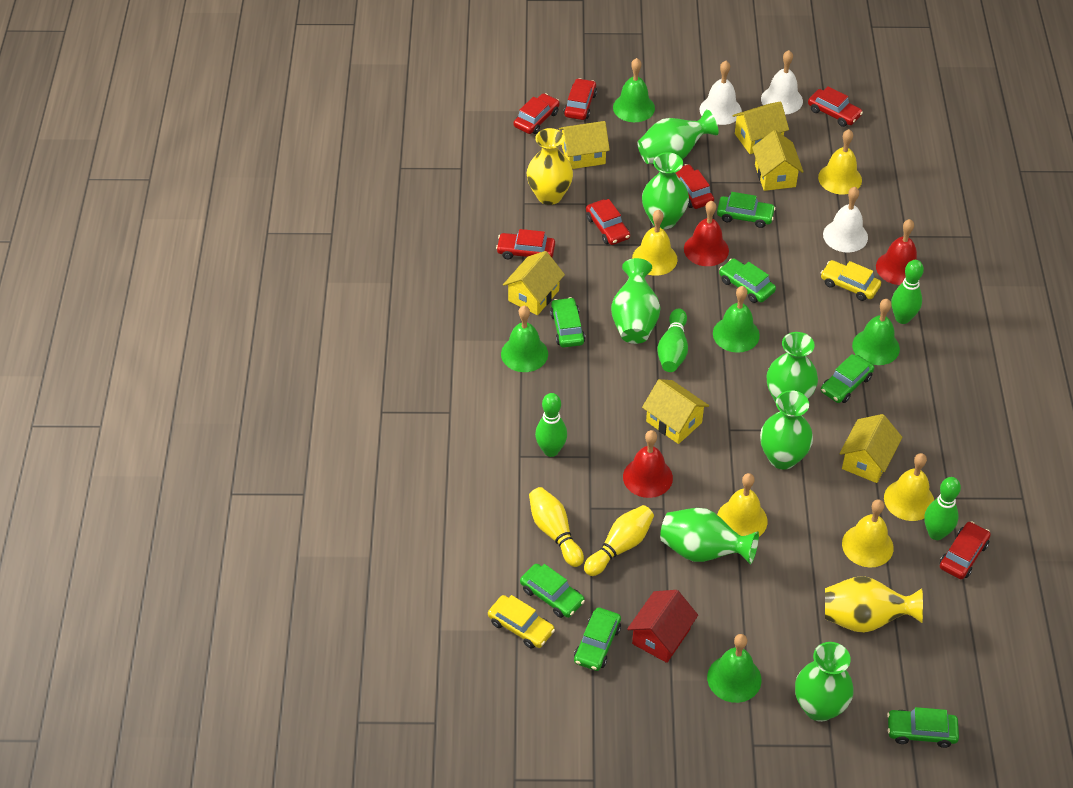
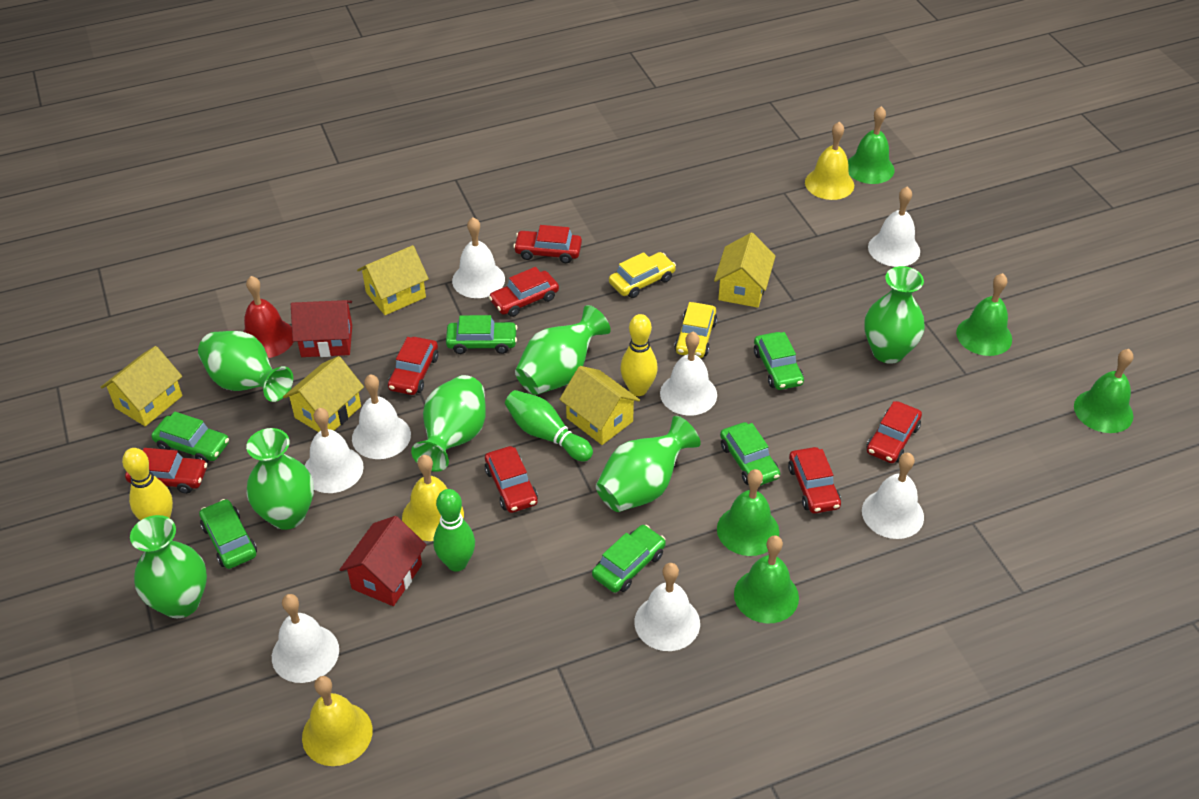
green bowling pin: 4 -> 2
green car: 7 -> 6
red bell: 3 -> 1
red house: 1 -> 2
white bell: 3 -> 8
yellow bell: 5 -> 3
yellow house: 6 -> 5
yellow vase: 2 -> 0

